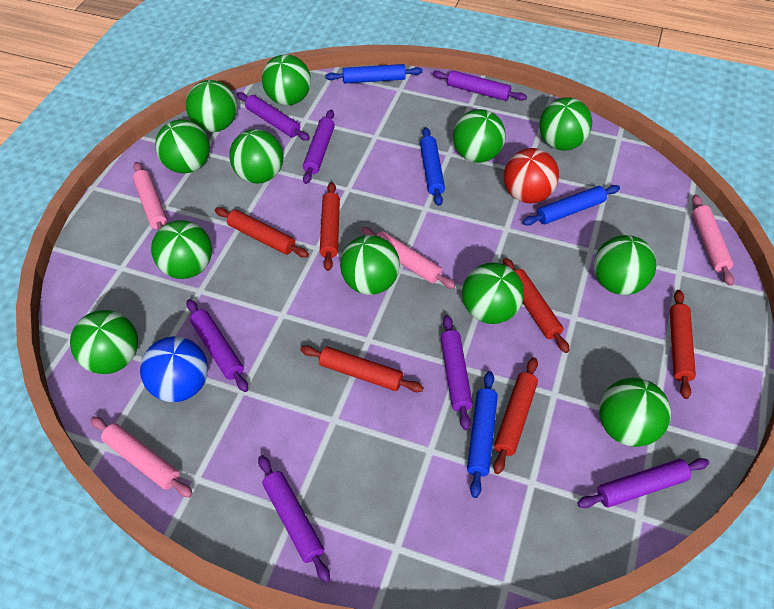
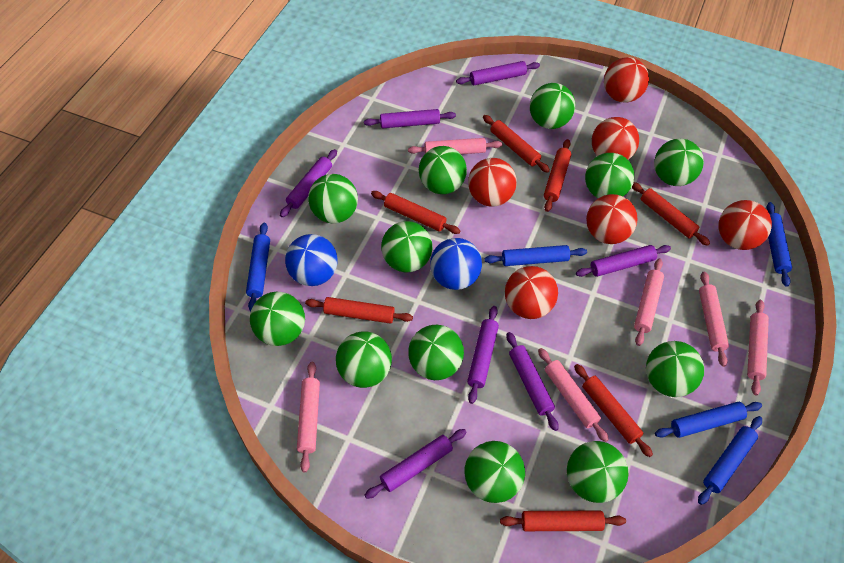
blue ball: 1 -> 2
blue rolling pin: 4 -> 5
pink rolling pin: 4 -> 6
red ball: 1 -> 6
red rolling pin: 6 -> 7

